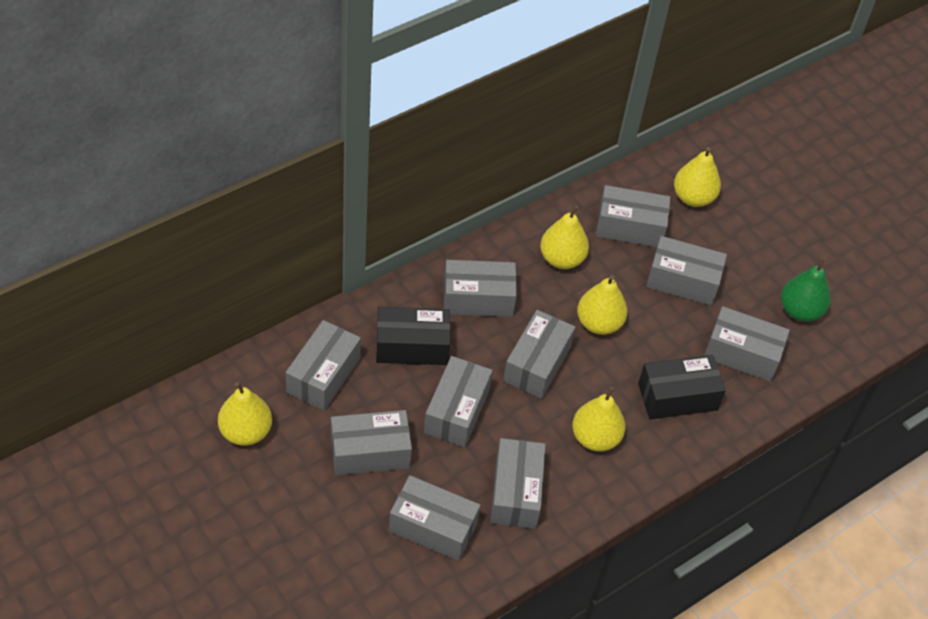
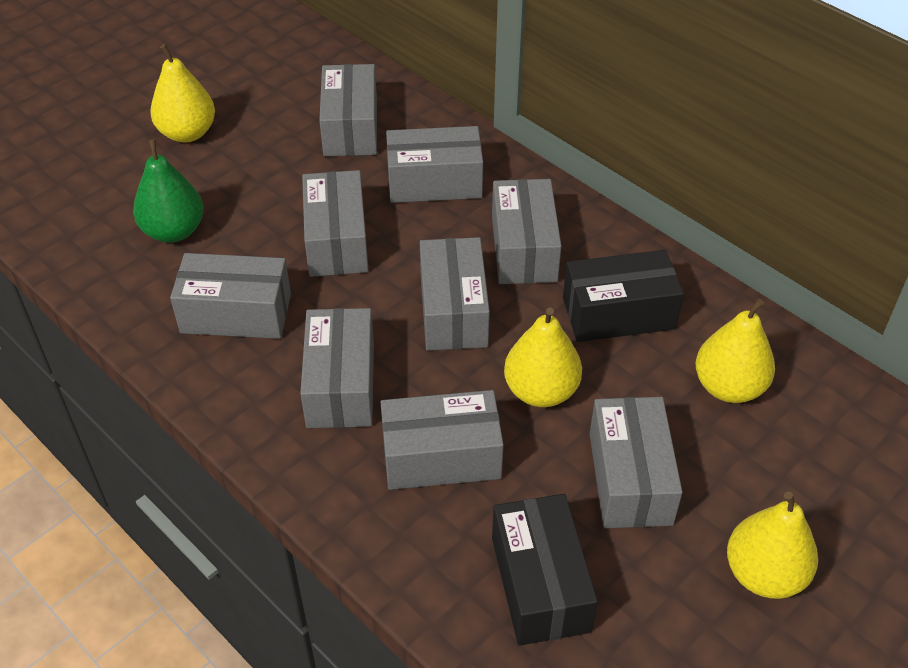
grey box: 10 -> 9
yellow pear: 5 -> 4

